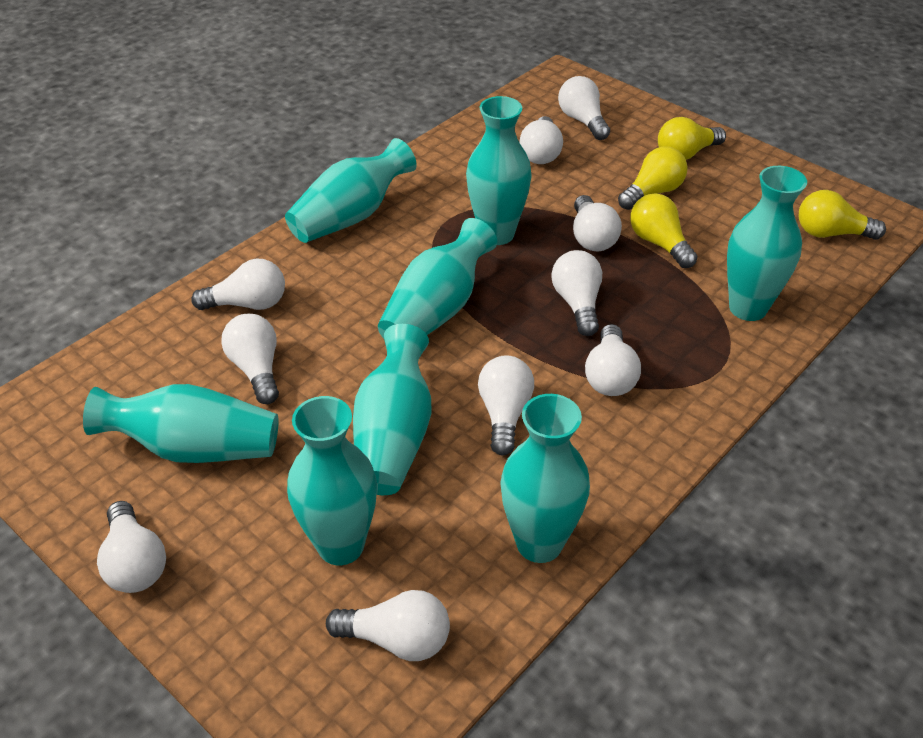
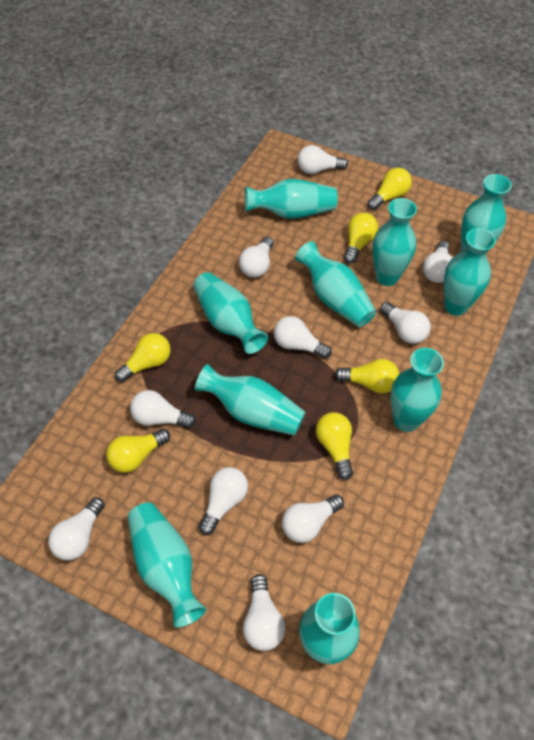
turquoise vase: 8 -> 10
yellow light bulb: 4 -> 6

